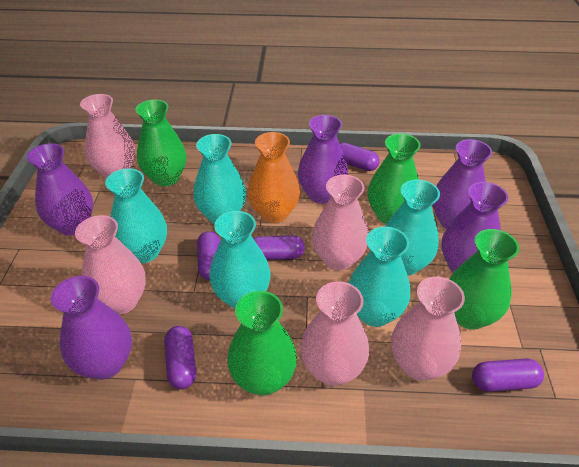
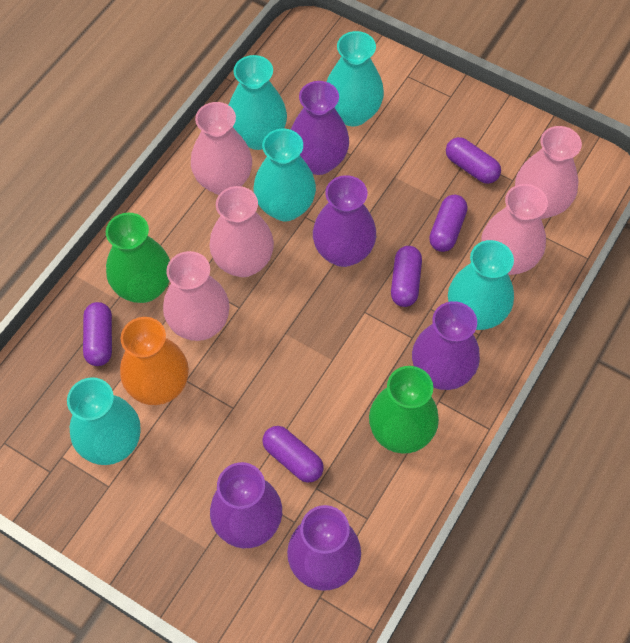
green vase: 4 -> 2

